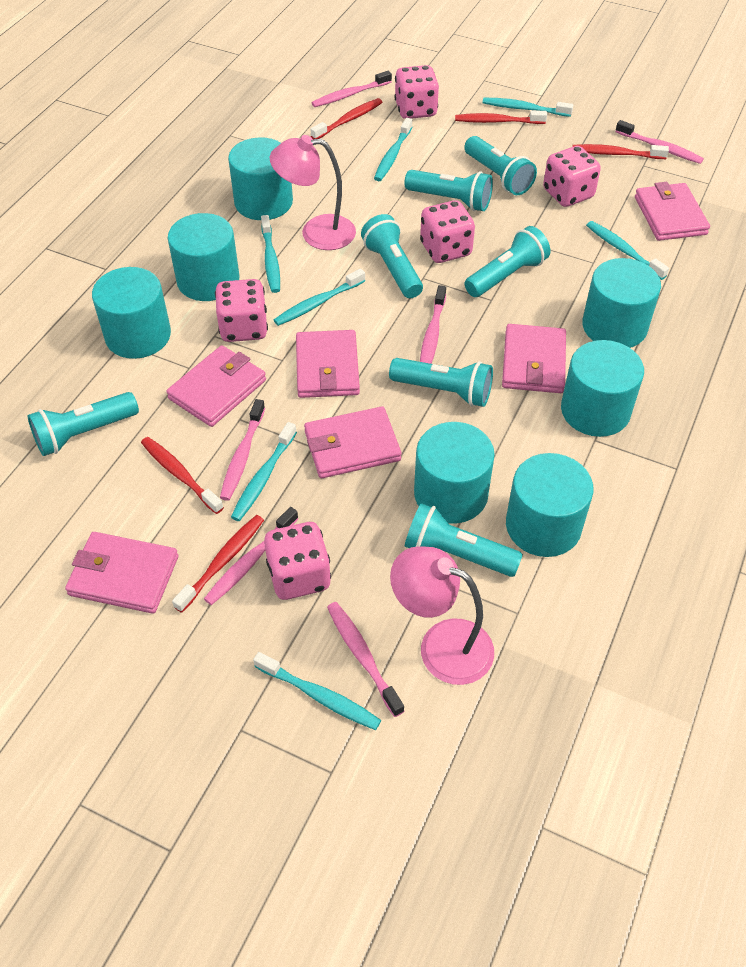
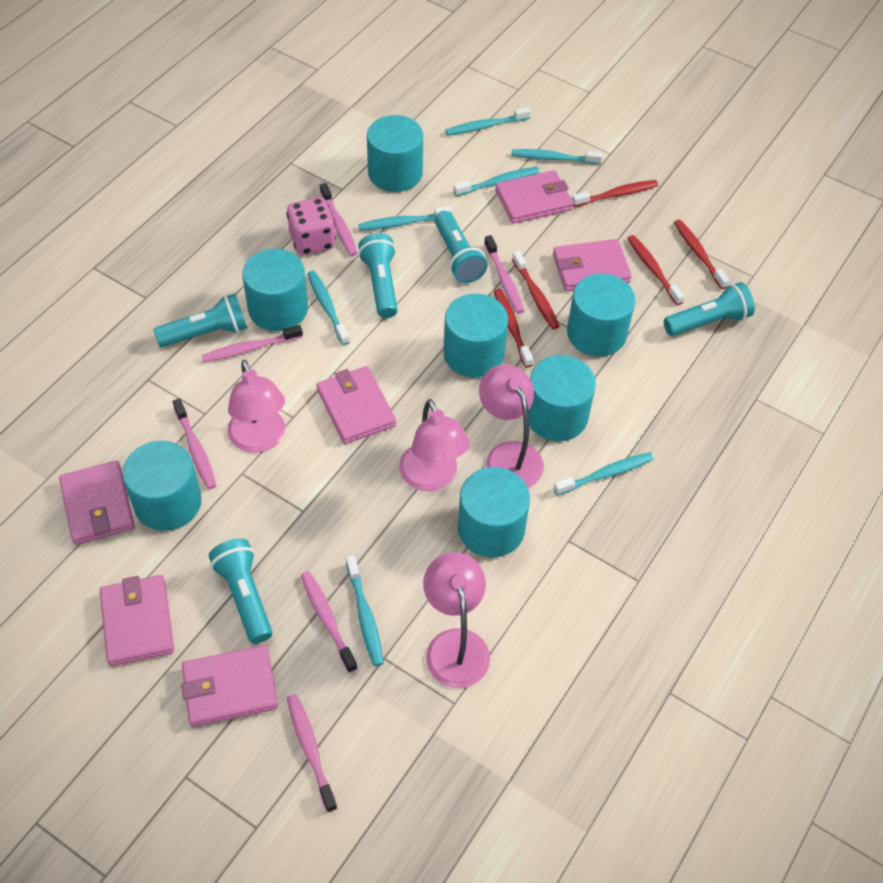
pink dice: 5 -> 1
pink lamp: 2 -> 4
turquoise flashlight: 7 -> 5

